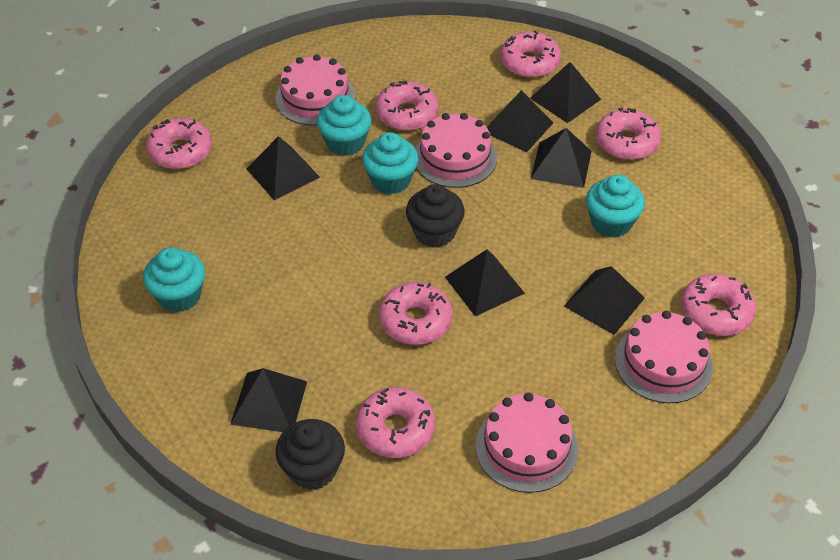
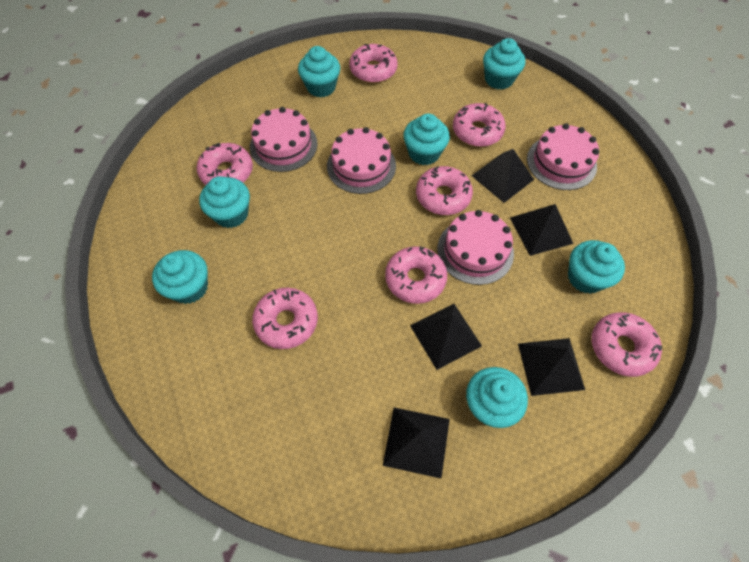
black cupcake: 2 -> 0
black pyramid: 7 -> 5
turquoise cupcake: 4 -> 7

